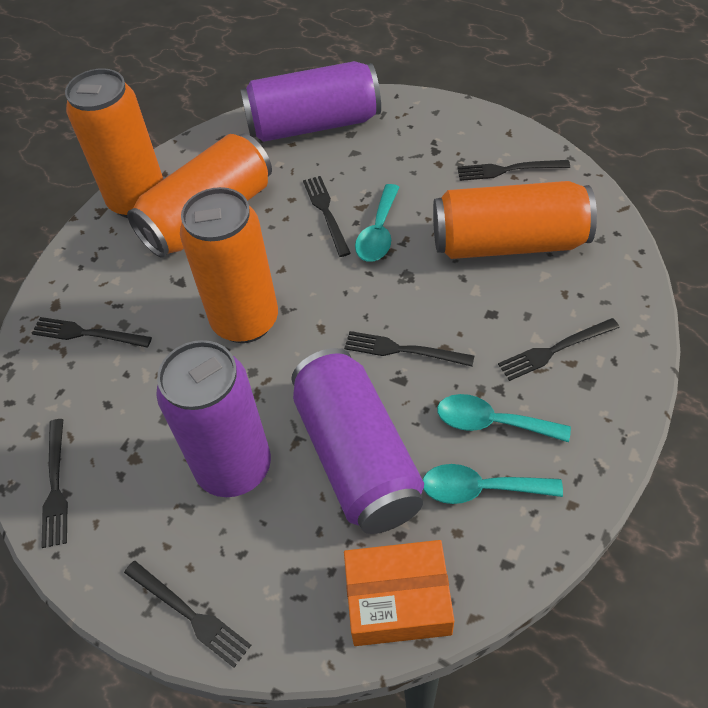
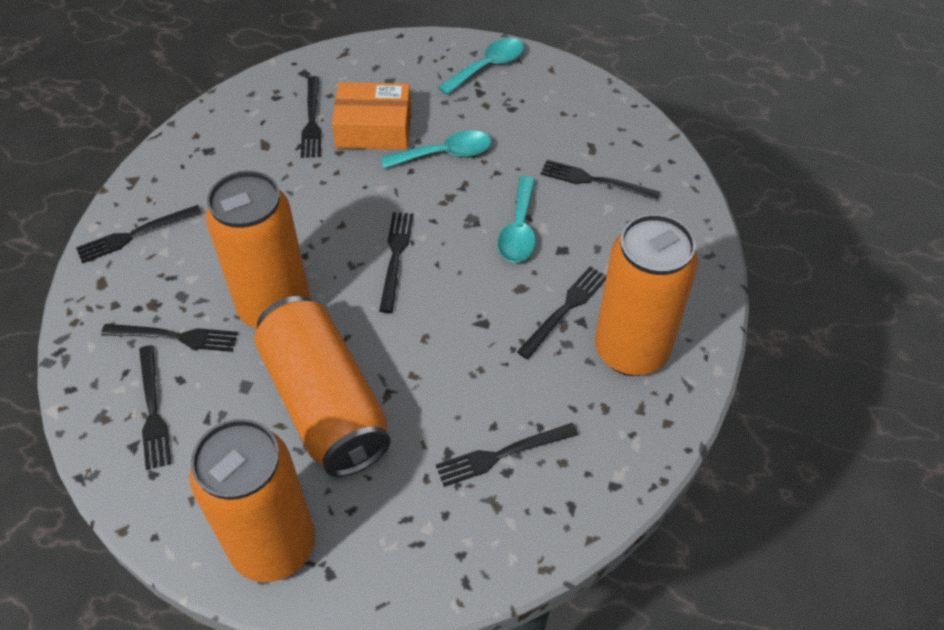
black fork: 7 -> 8
purple can: 3 -> 0

